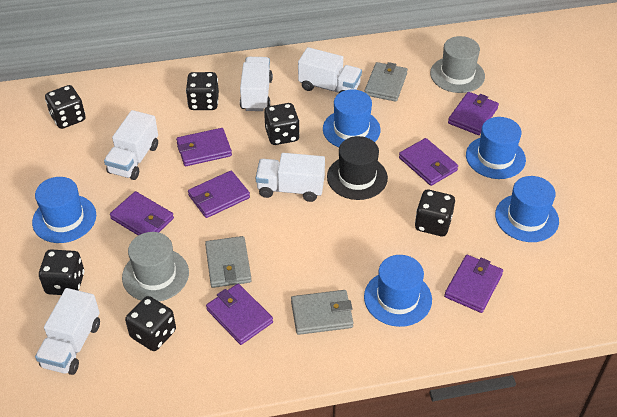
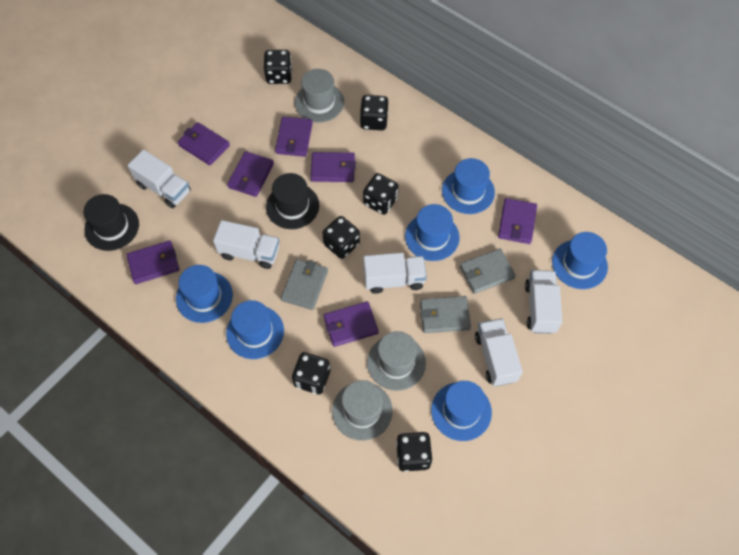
black hat: 1 -> 2
blue hat: 5 -> 6
grey hat: 2 -> 3

